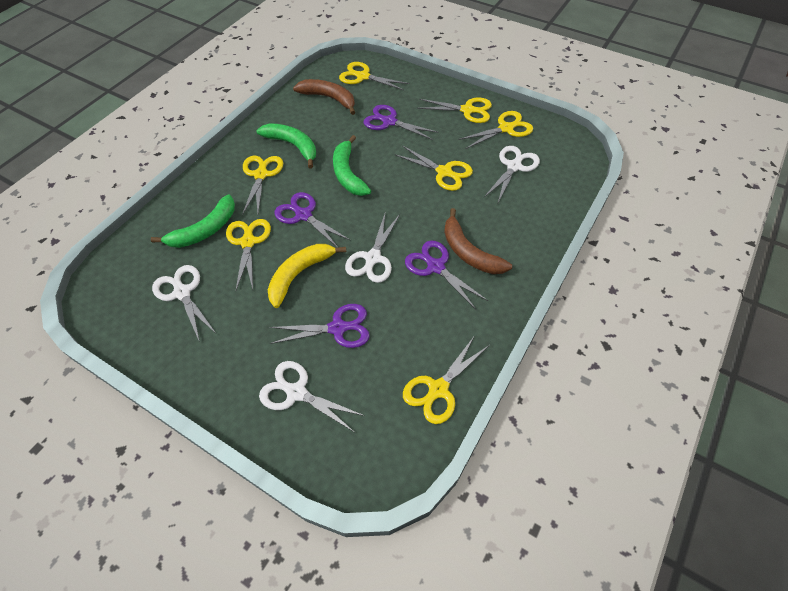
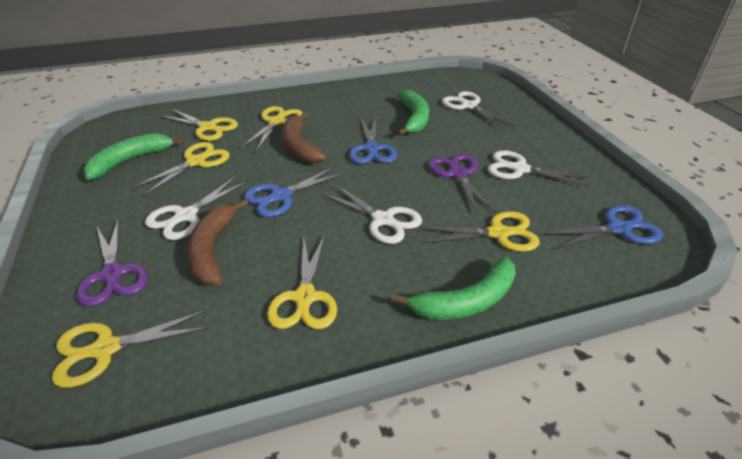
blue scissors: 0 -> 3
purple scissors: 4 -> 2
yellow banana: 1 -> 0
yellow scissors: 7 -> 6

